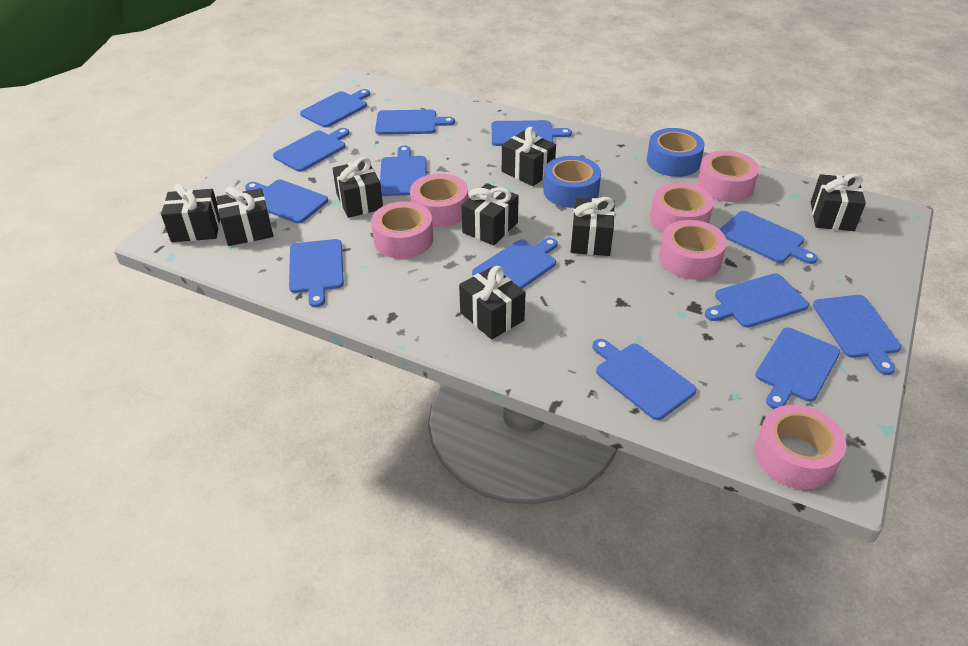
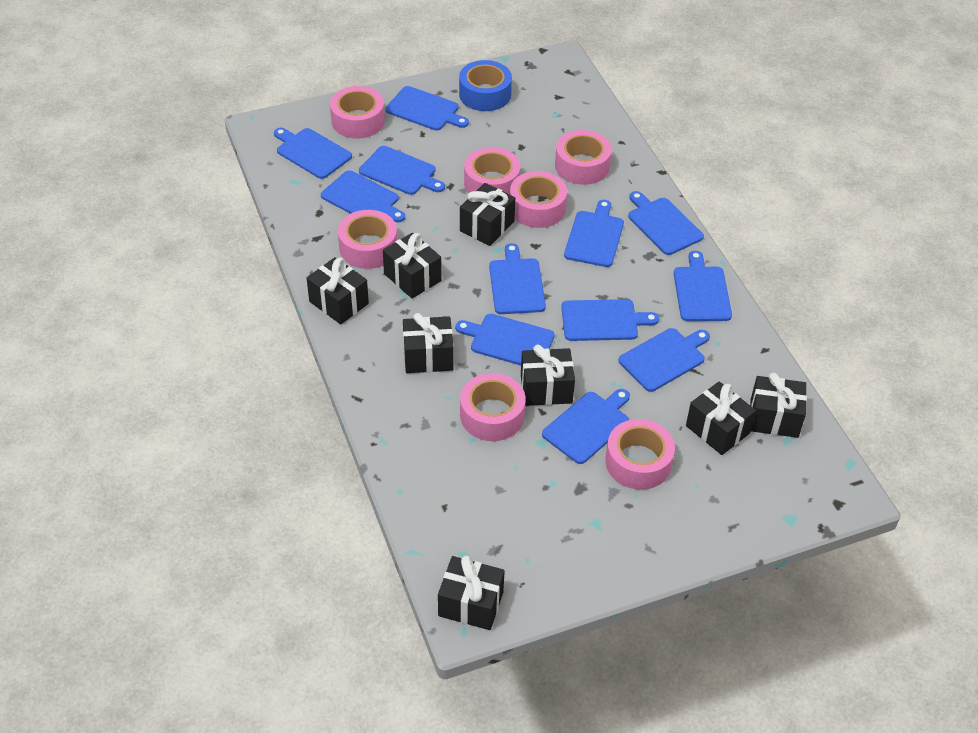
blue cutting board: 13 -> 12
blue tape: 2 -> 1
pink tape: 6 -> 7

